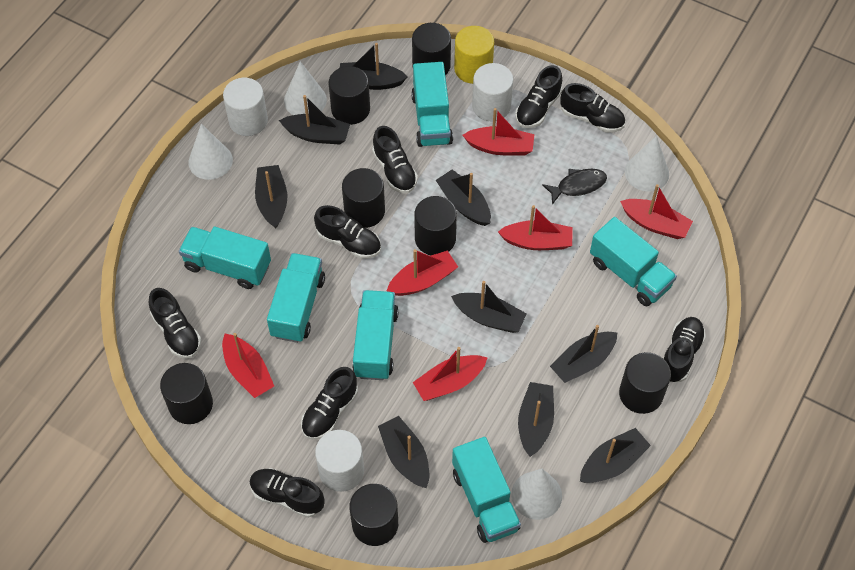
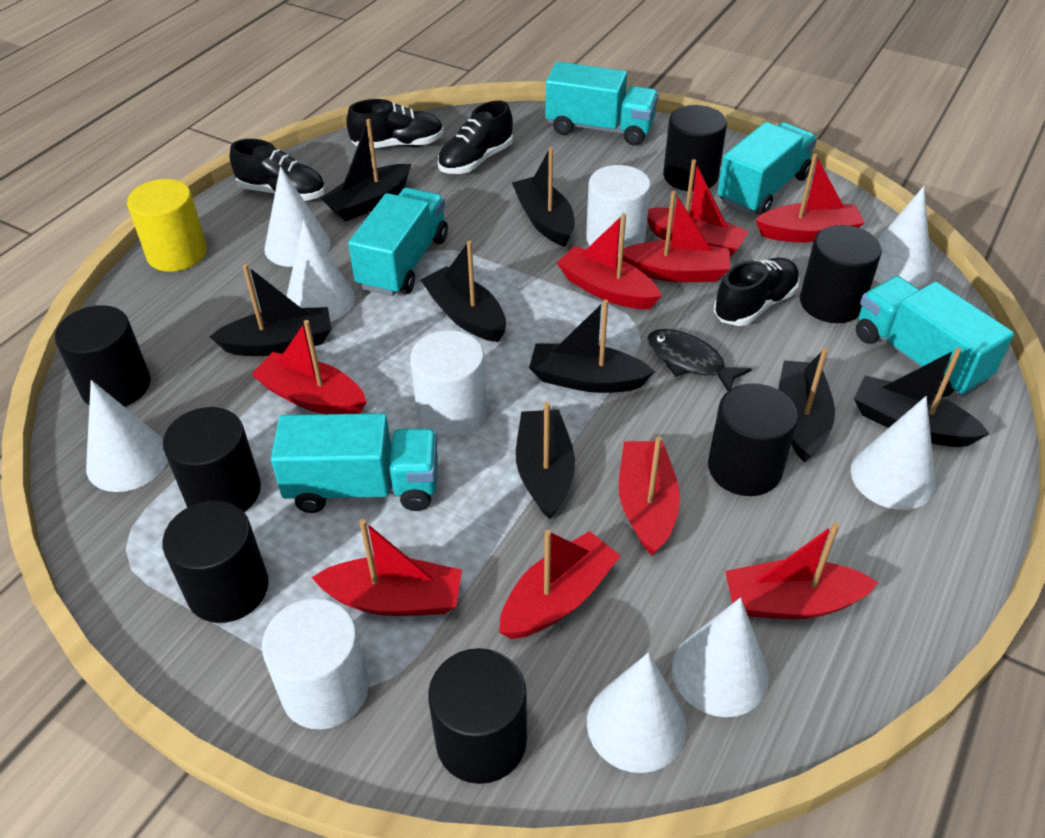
black boat: 9 -> 8
black shoe: 8 -> 4
red boat: 6 -> 9
turquoise truck: 6 -> 5
white cone: 4 -> 7

